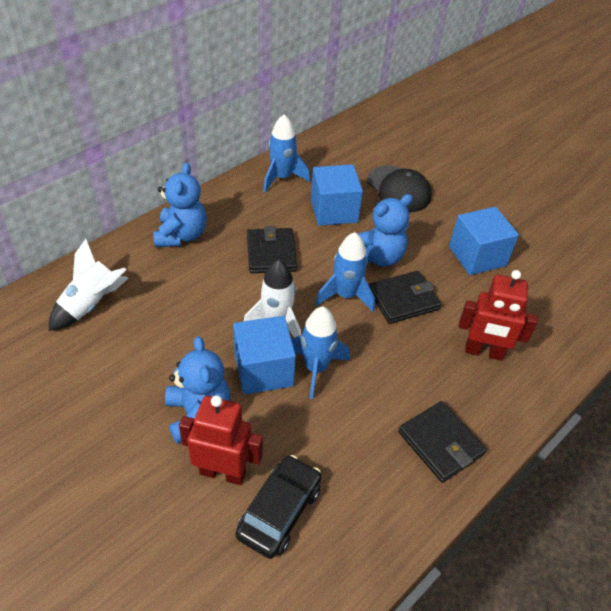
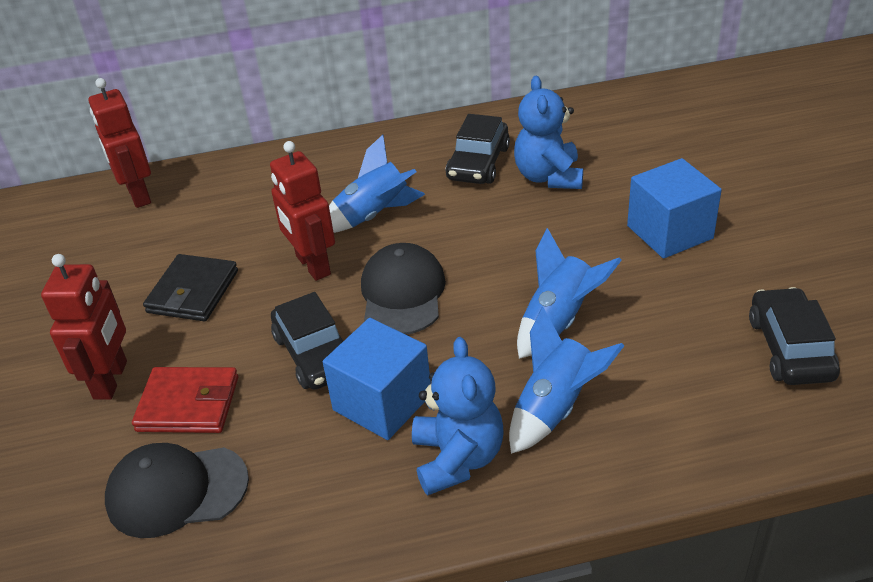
black cap: 1 -> 2
black car: 1 -> 3
black wallet: 3 -> 1
blue cube: 3 -> 2
blue teddy bear: 3 -> 2
red robot: 2 -> 3
red wallet: 0 -> 1
white rocket: 2 -> 0

